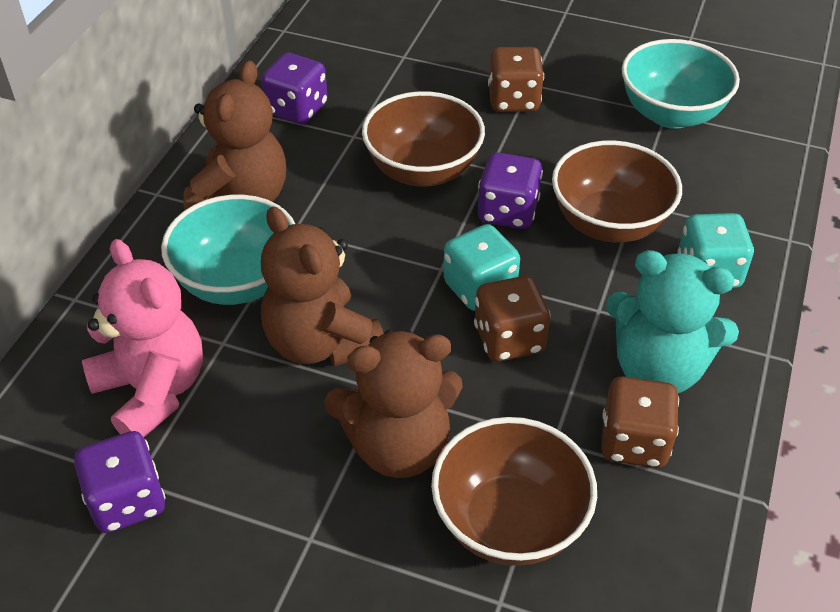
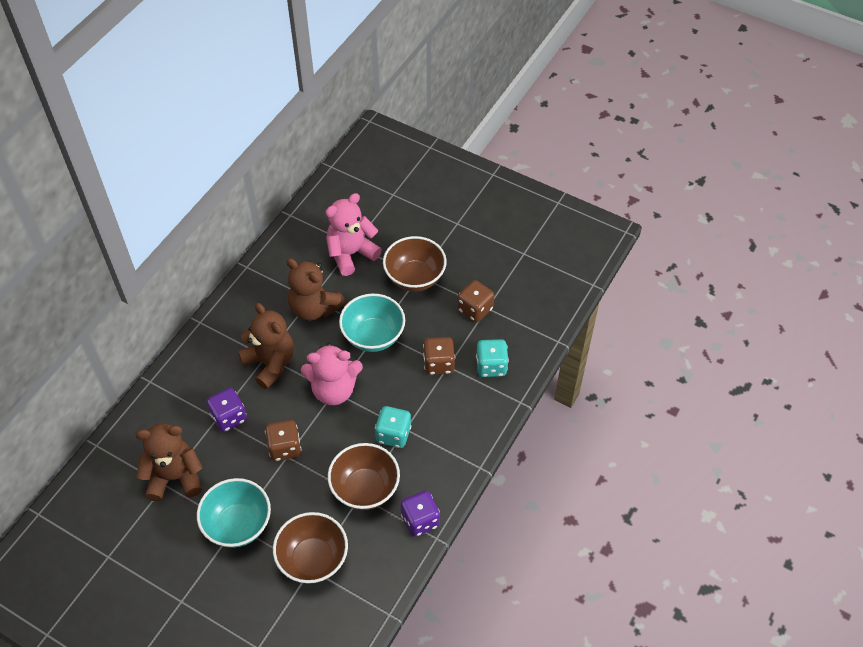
pink teddy bear: 1 -> 2
purple dice: 3 -> 2
turquoise teddy bear: 1 -> 0

